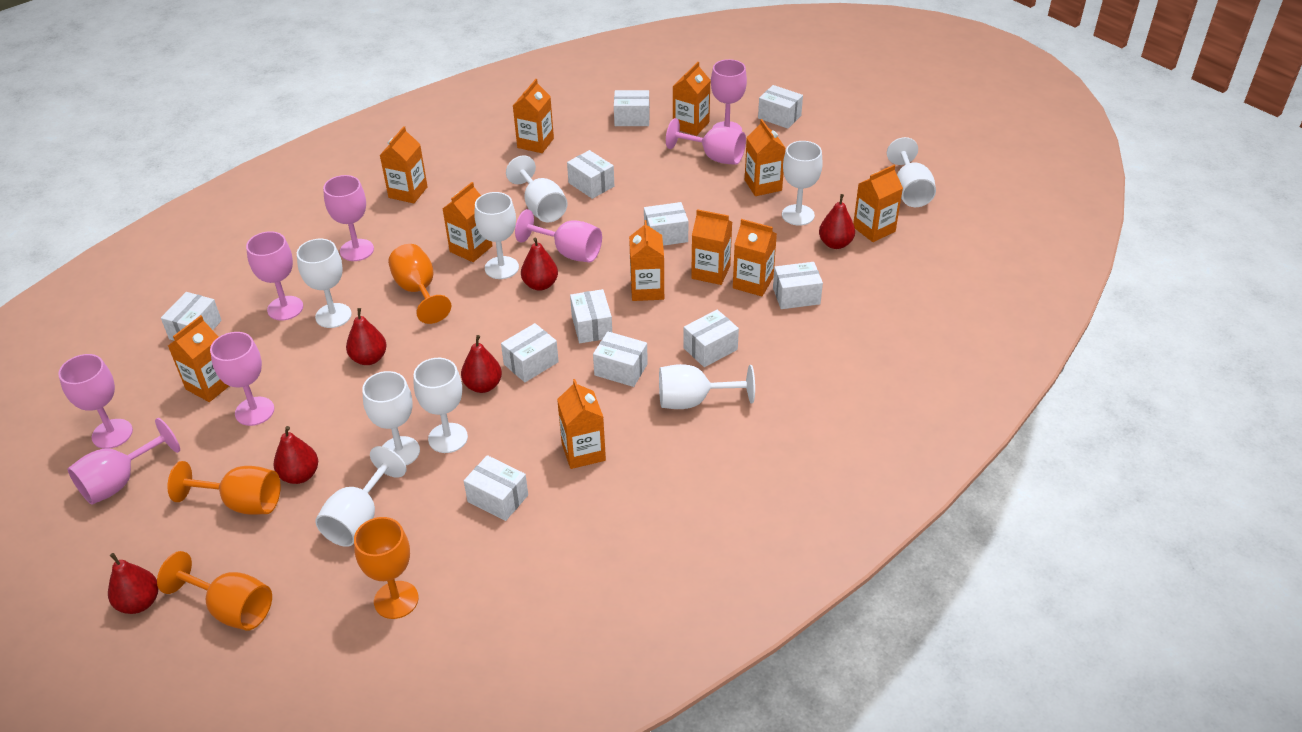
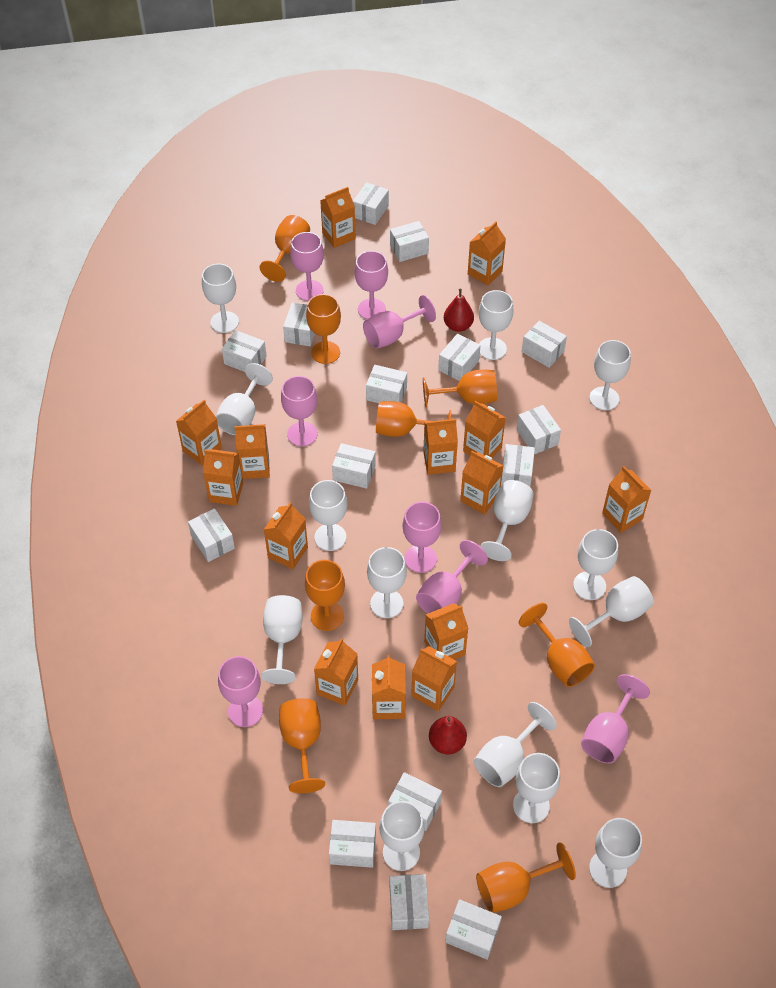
orange carton: 11 -> 14
orange goblet: 4 -> 8
red pear: 6 -> 2
white box: 11 -> 15
white goblet: 9 -> 14

